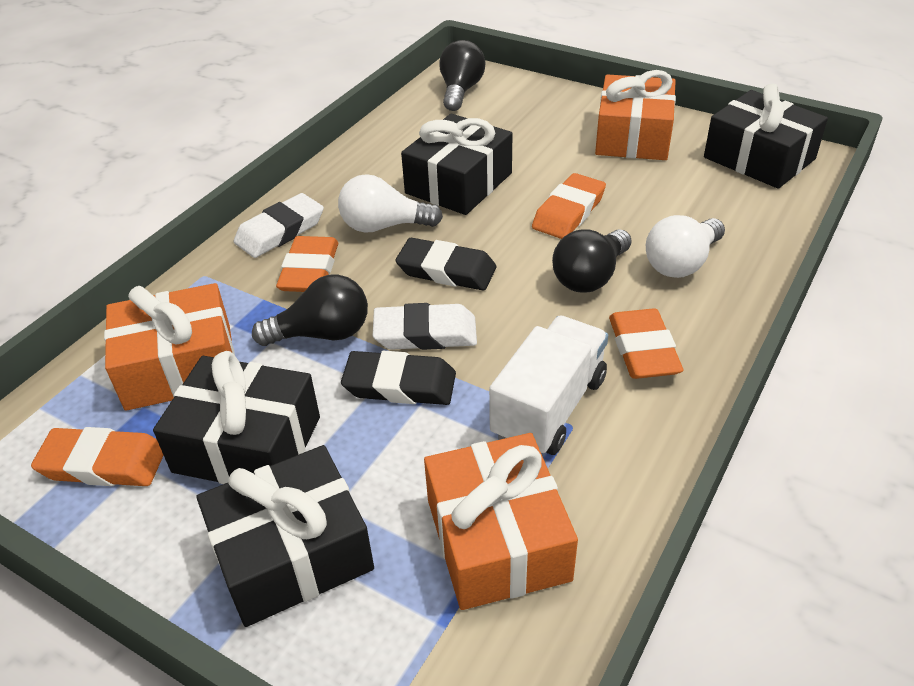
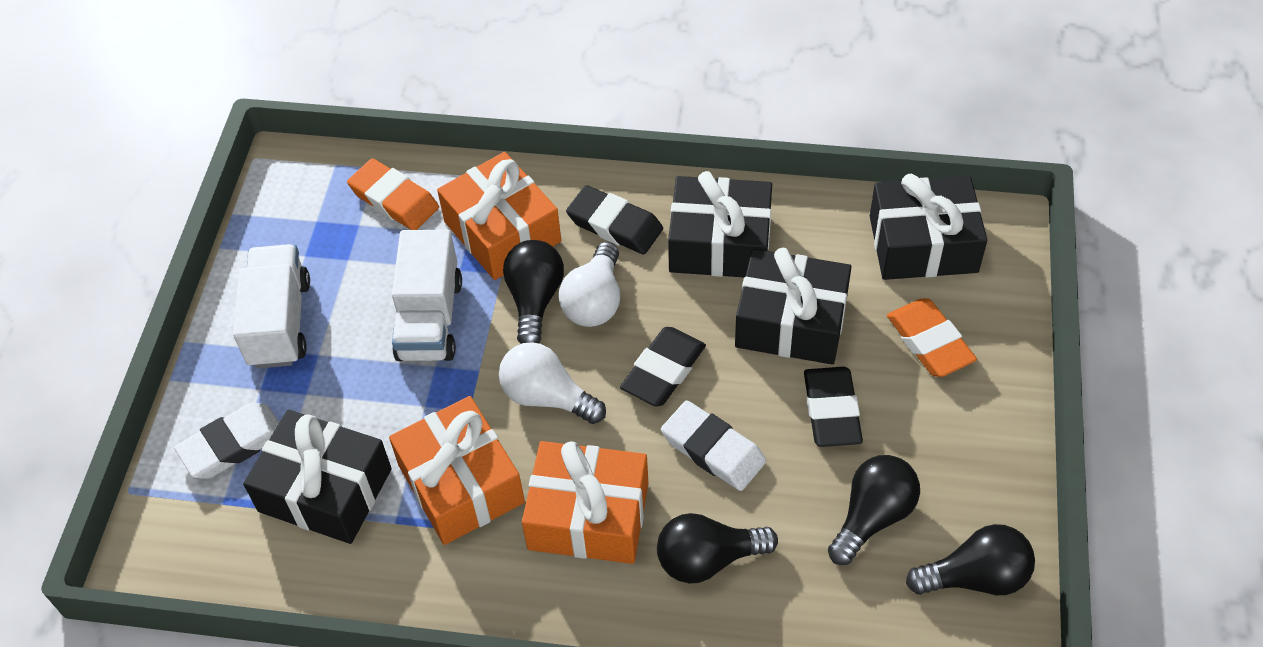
black eraser: 2 -> 3
black light bulb: 3 -> 4
orange eraser: 4 -> 2
white truck: 1 -> 2

